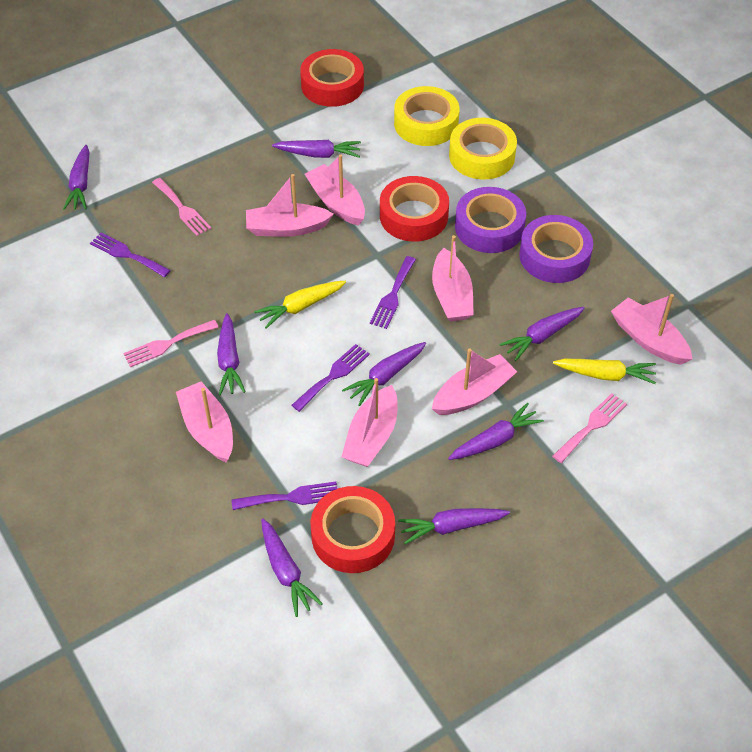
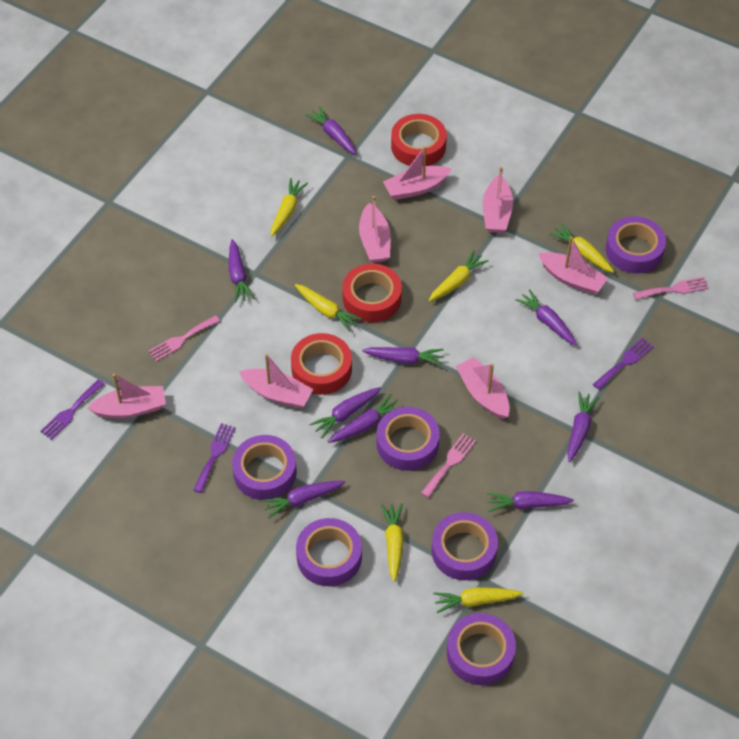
purple carrot: 8 -> 9
purple fork: 4 -> 3
purple tape: 2 -> 6
yellow carrot: 2 -> 6
yellow tape: 2 -> 0

